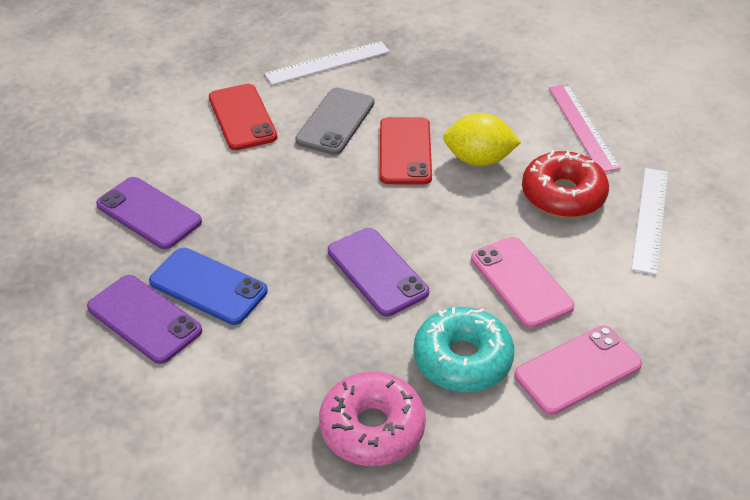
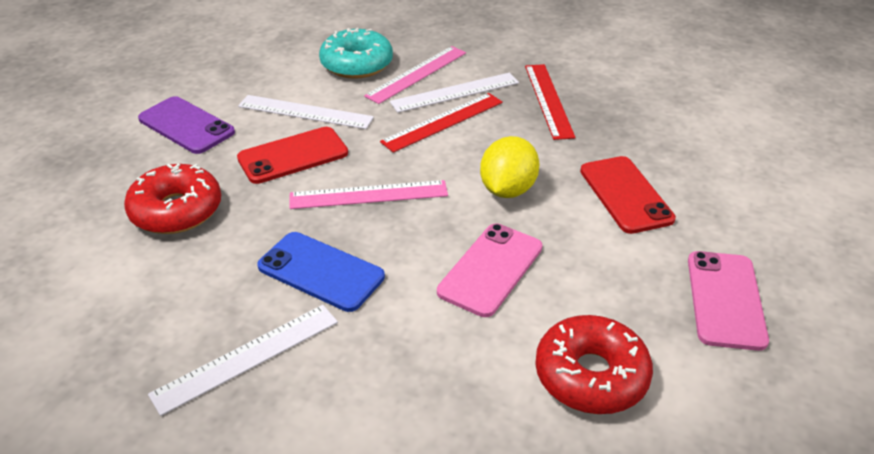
grey phone: 1 -> 0
pink donut: 1 -> 0
pink ruler: 1 -> 2
purple phone: 3 -> 1
red donut: 1 -> 2
red ruler: 0 -> 2
white ruler: 2 -> 3

